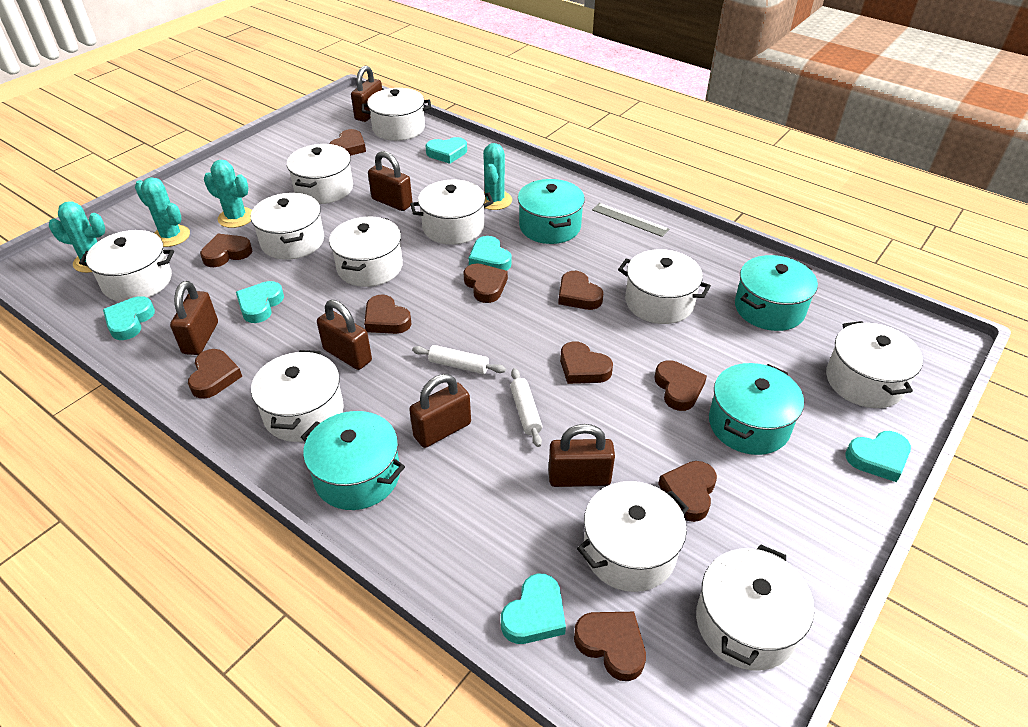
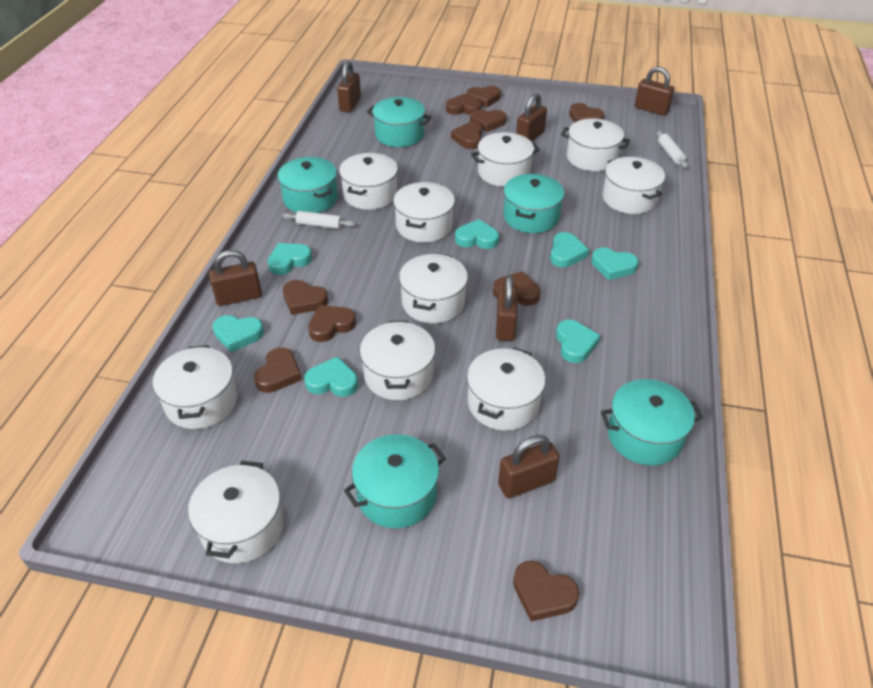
grey ruler: 1 -> 0
turquoise cactus: 4 -> 0
turquoise heart: 6 -> 7
turquoise pot: 4 -> 5
white pot: 11 -> 10

